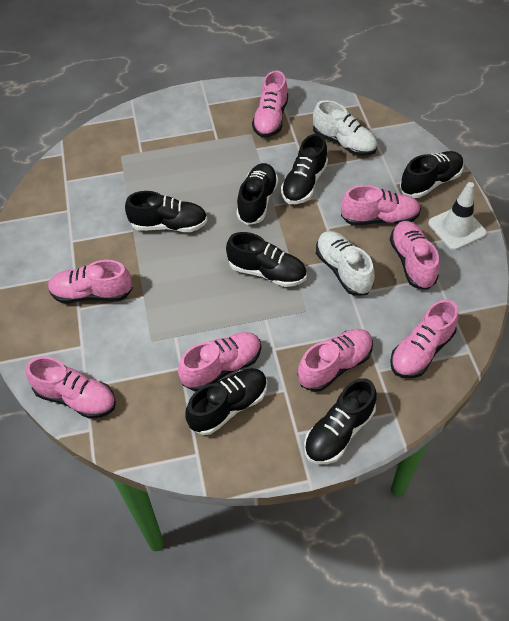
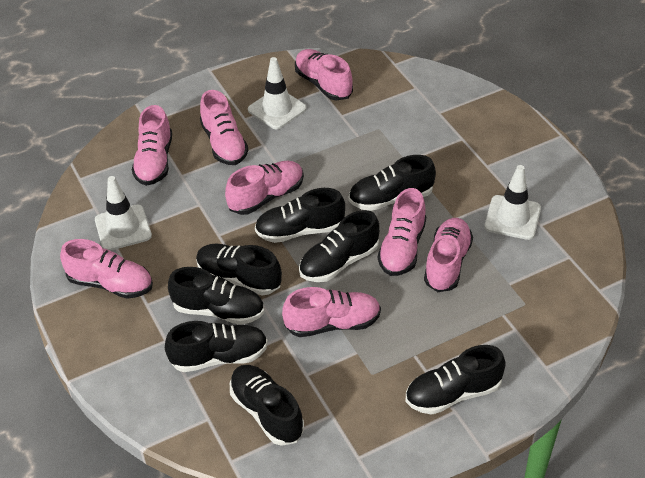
black shoe: 7 -> 8
white shoe: 2 -> 0
white traffic cone: 1 -> 3

